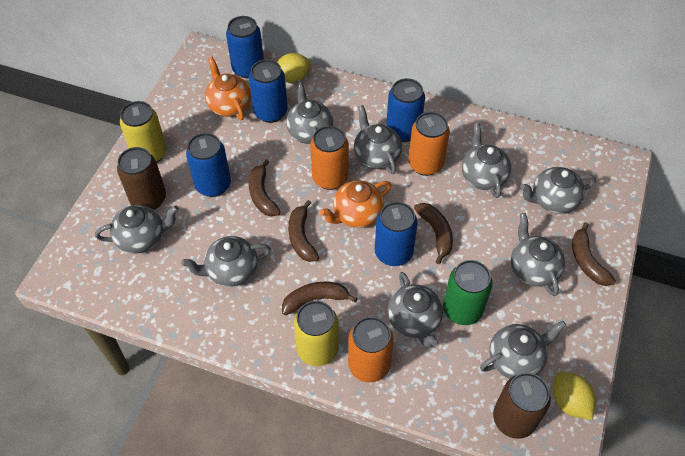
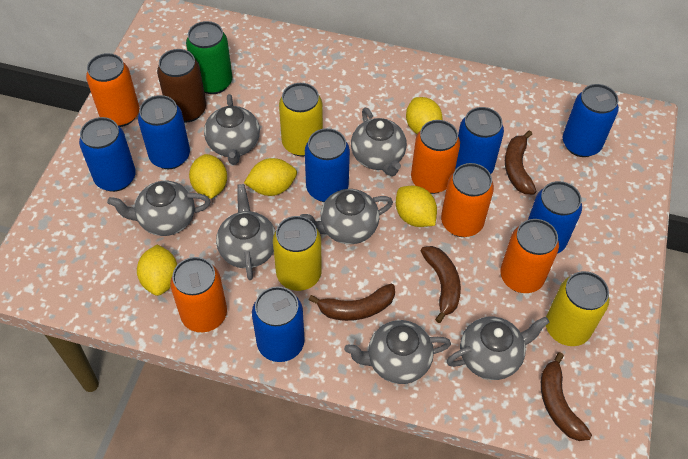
blue can: 5 -> 7
brown banana: 5 -> 4
brown can: 2 -> 1
grey teapot: 9 -> 7
orange can: 3 -> 5
orange teapot: 2 -> 0
yellow can: 2 -> 3
yellow lemon: 2 -> 5

